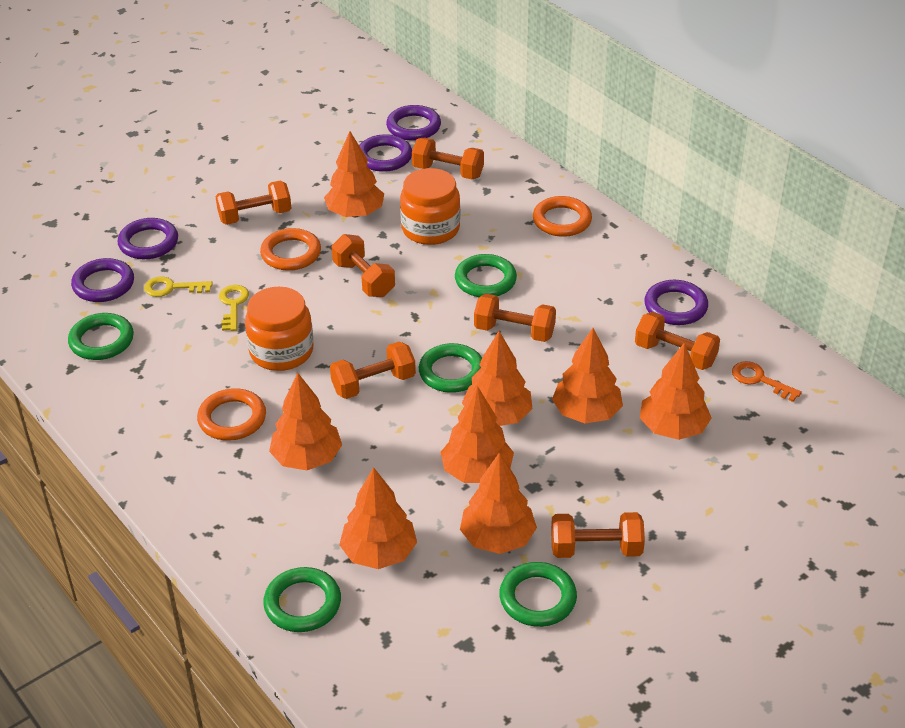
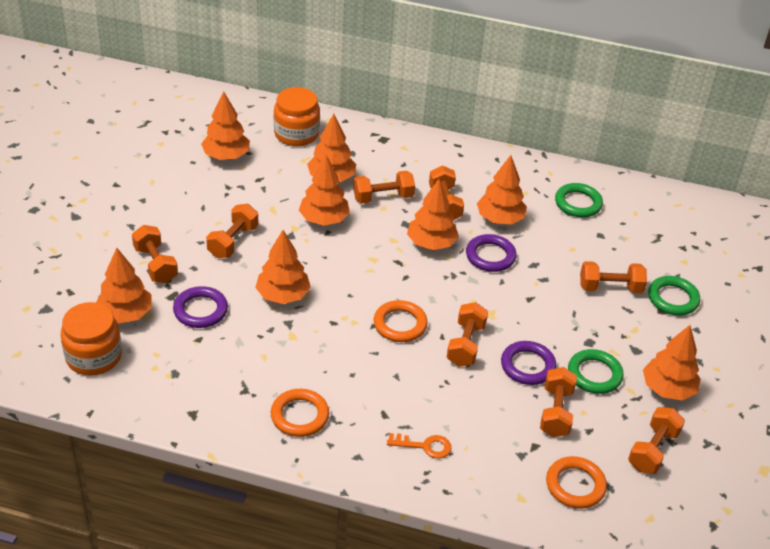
green ring: 5 -> 3
orange dumbbell: 7 -> 8
purple ring: 5 -> 3
yellow key: 2 -> 0

